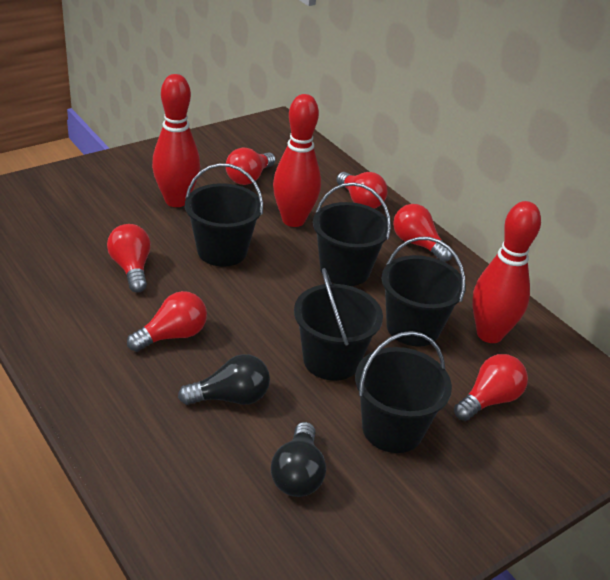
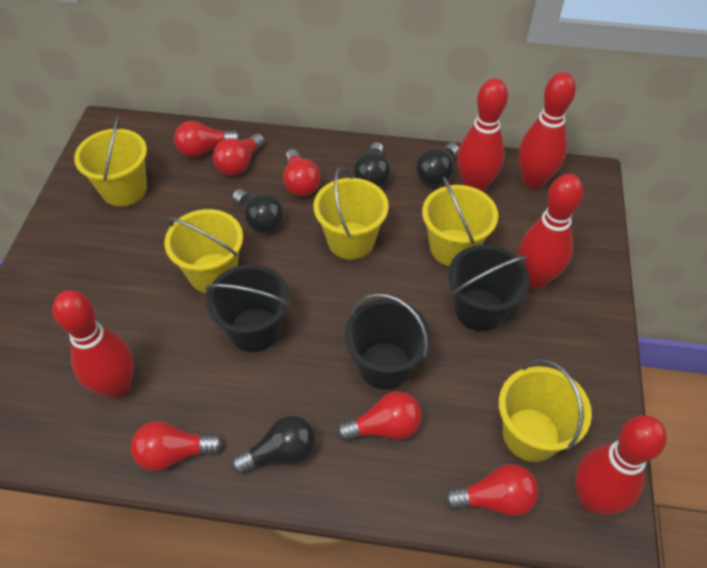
black bucket: 5 -> 3
black light bulb: 2 -> 4
red bowling pin: 3 -> 5
yellow bucket: 0 -> 5

